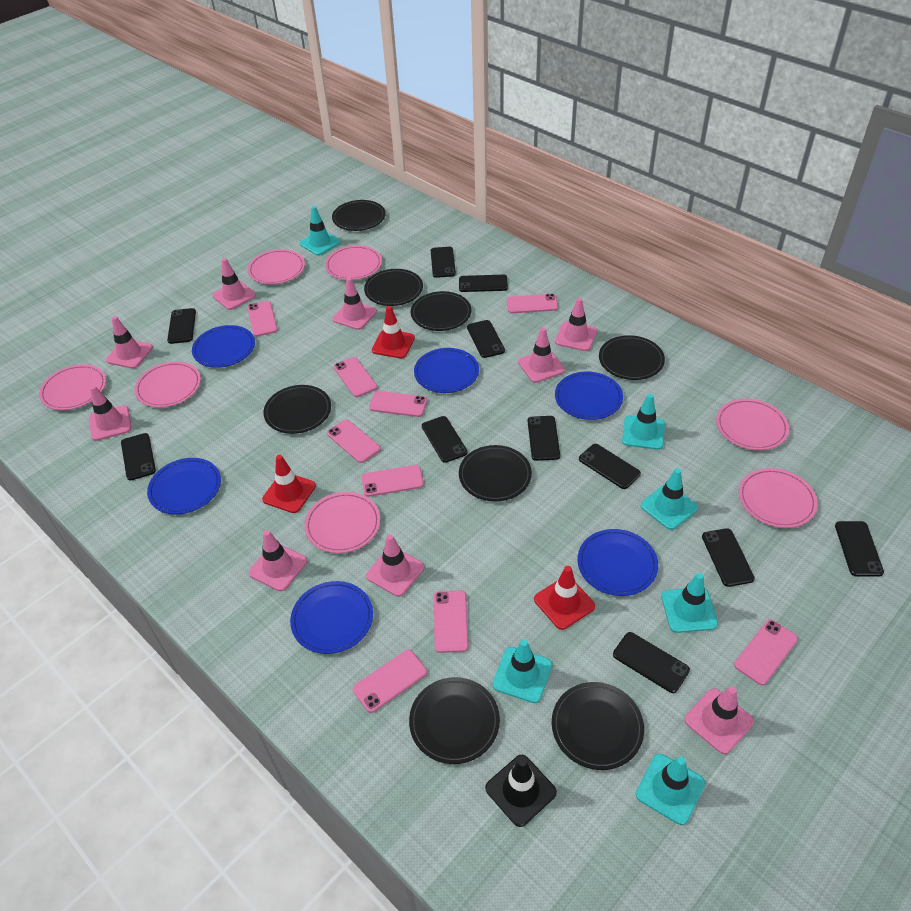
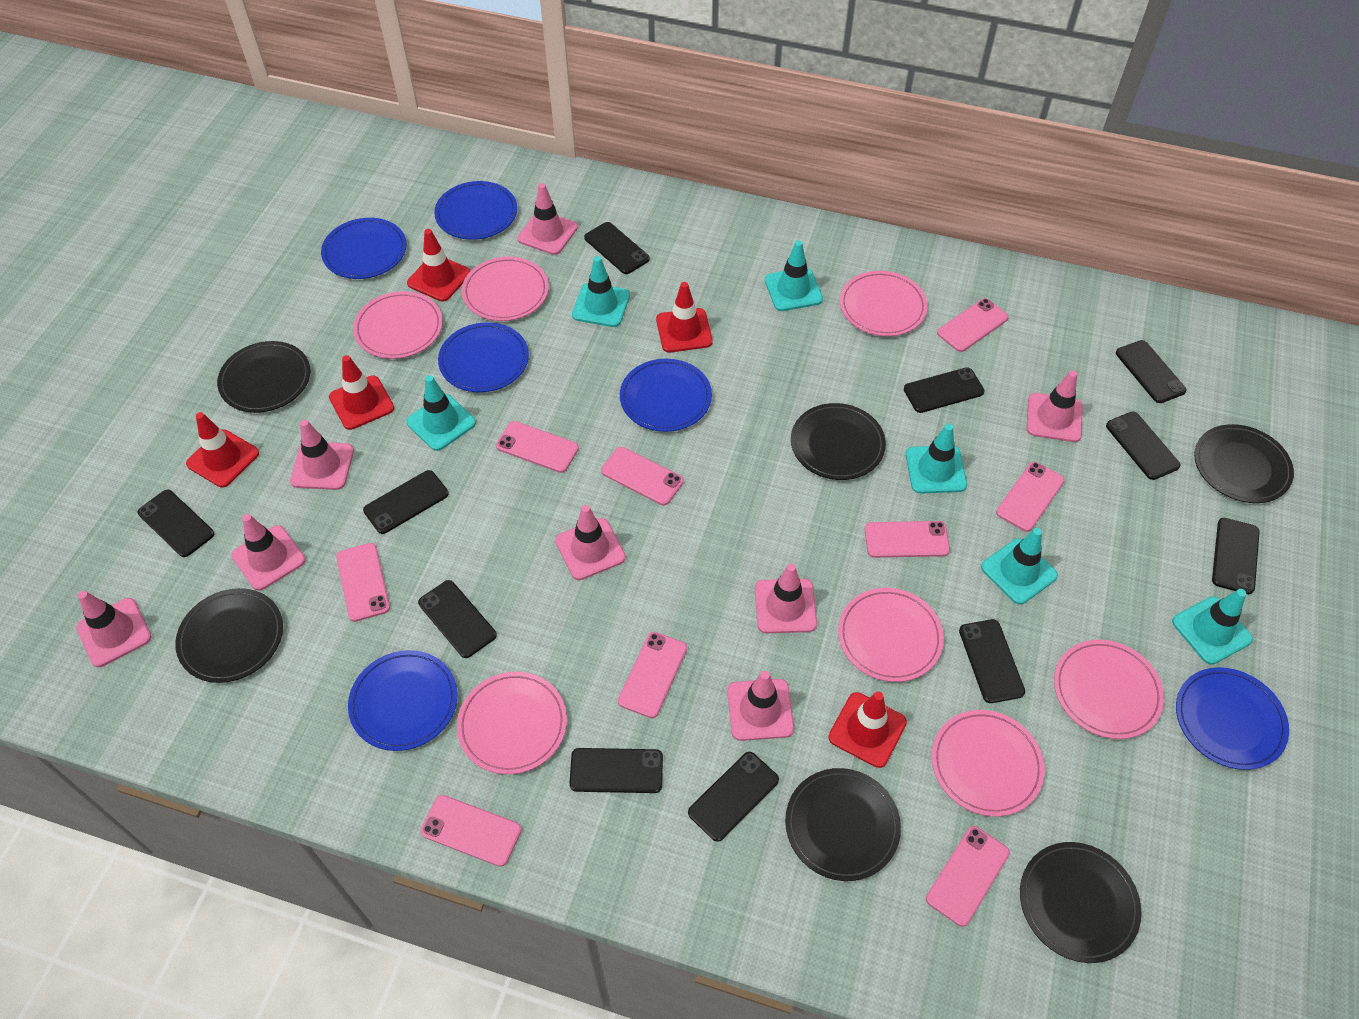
black plate: 8 -> 6
black traffic cone: 1 -> 0
pink traffic cone: 9 -> 8
red traffic cone: 3 -> 5

